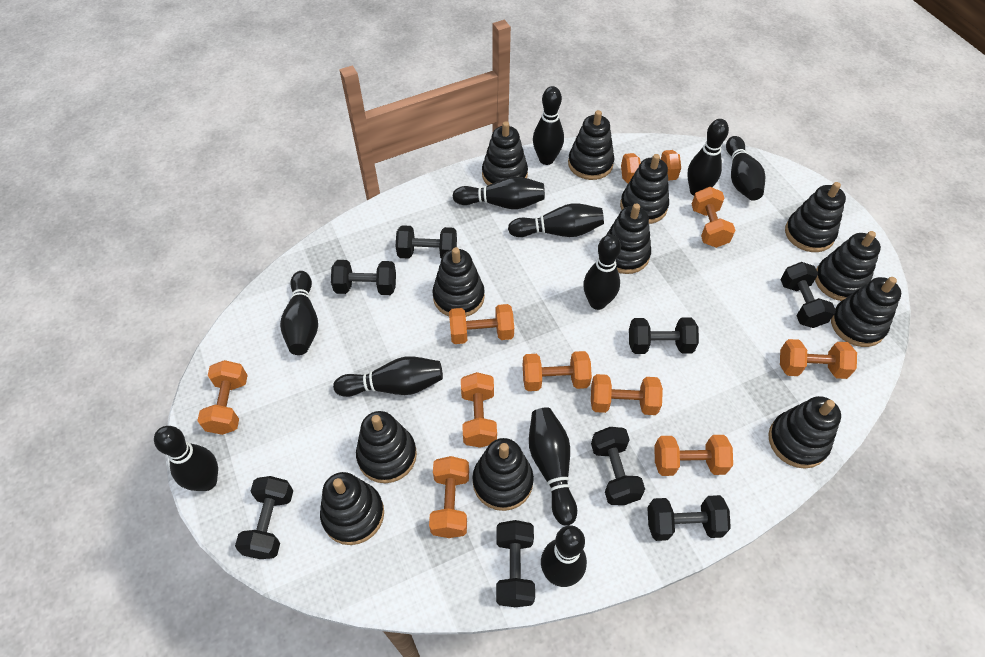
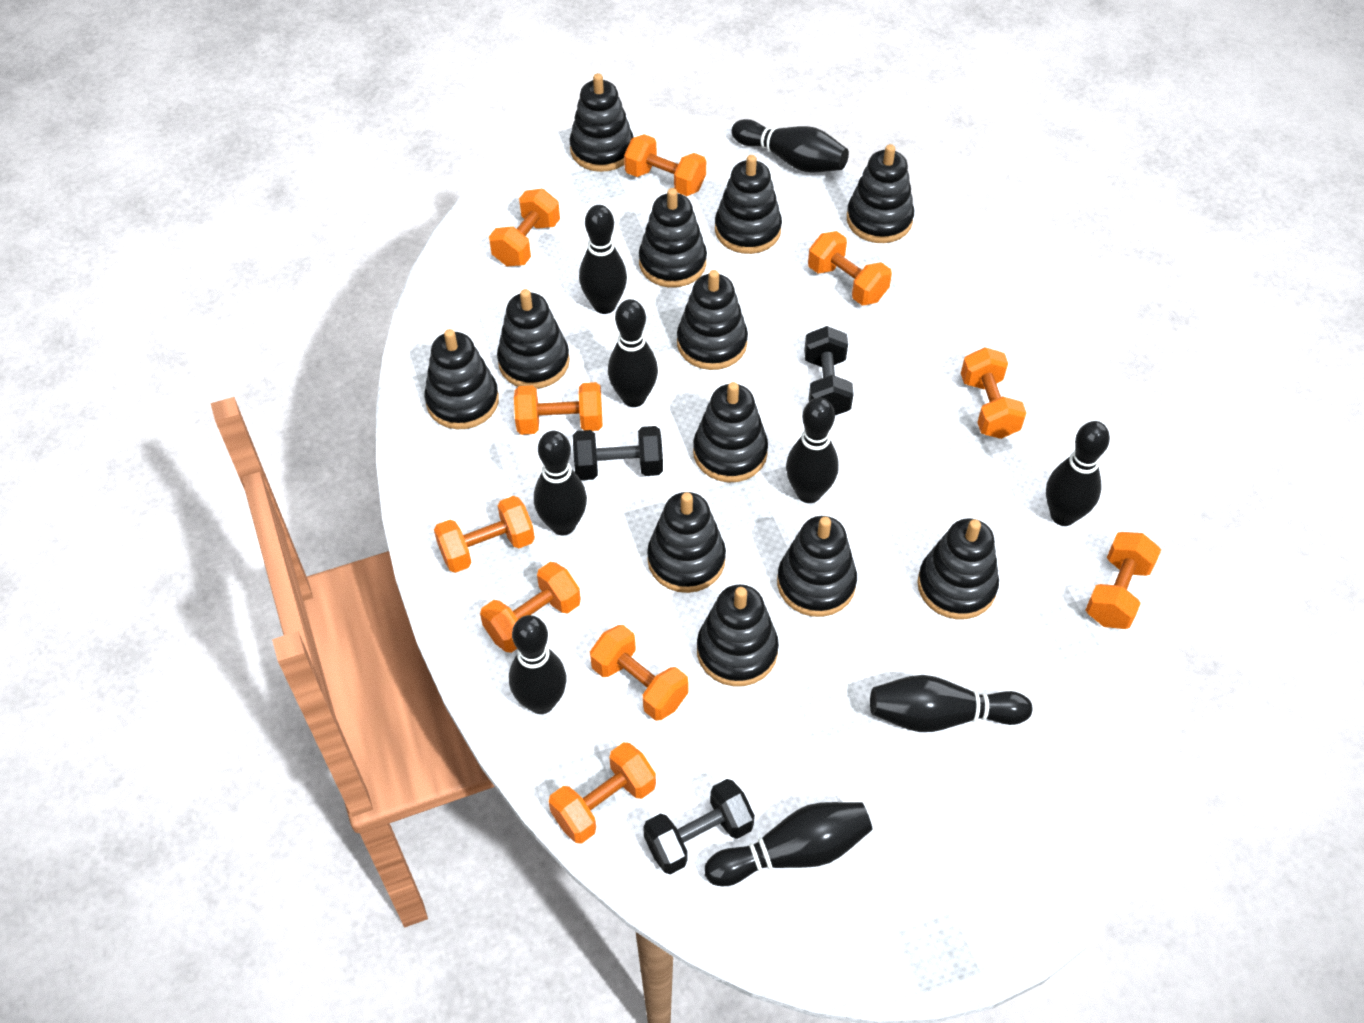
black bowling pin: 11 -> 9
black dumbbell: 8 -> 3

